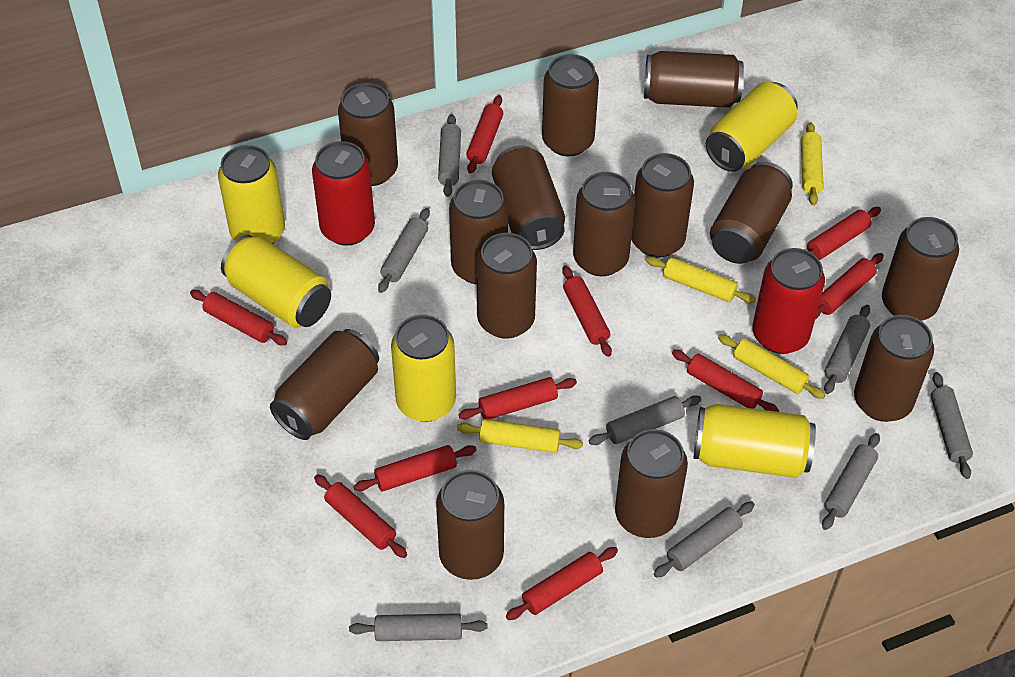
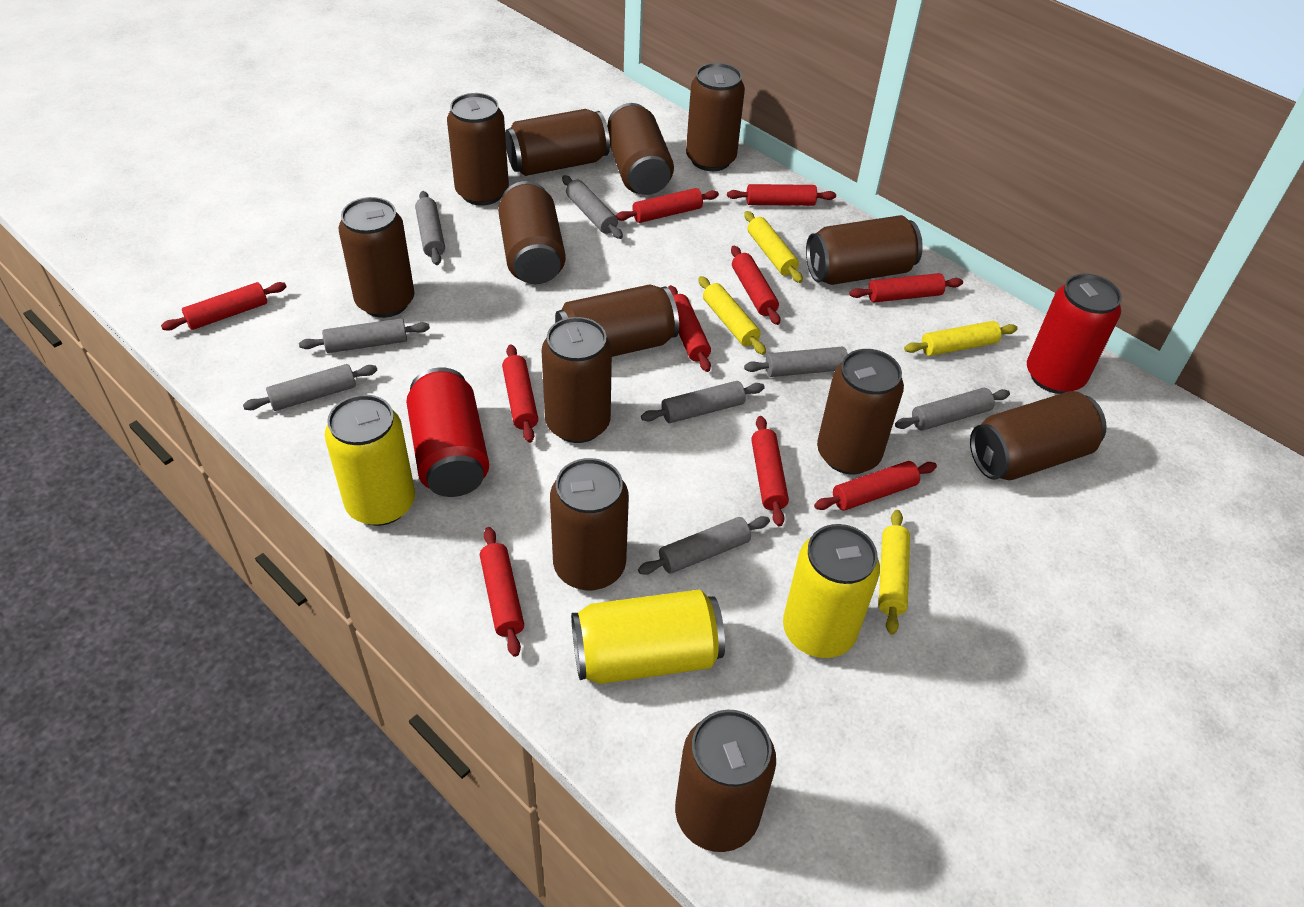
brown can: 14 -> 13
yellow can: 5 -> 3

